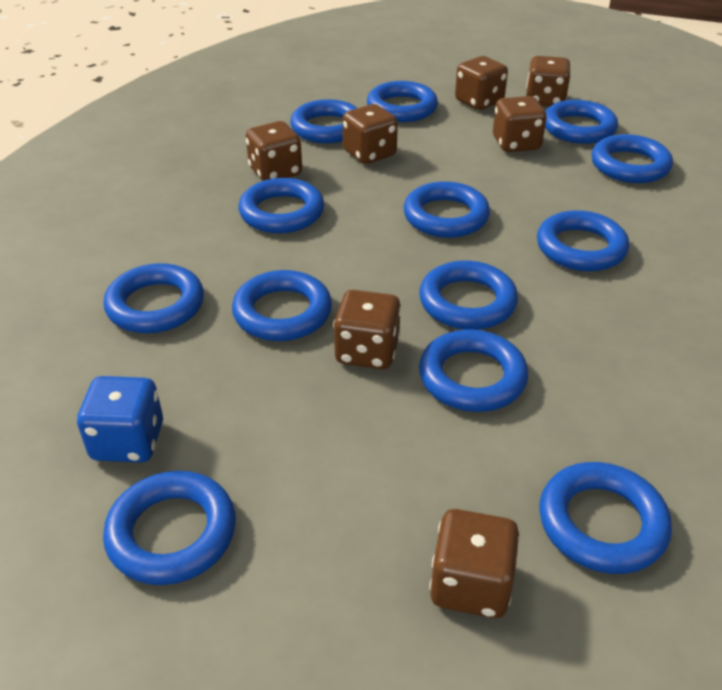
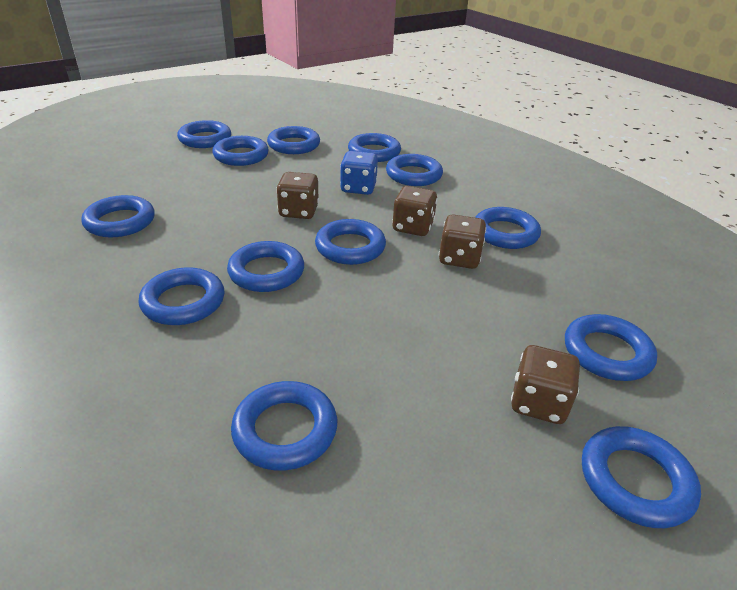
brown dice: 7 -> 4

